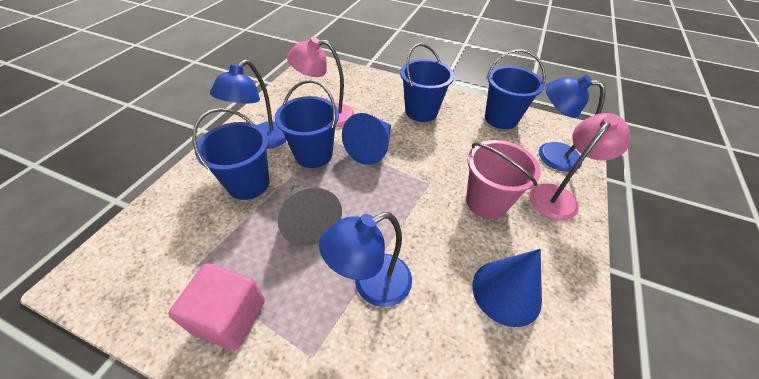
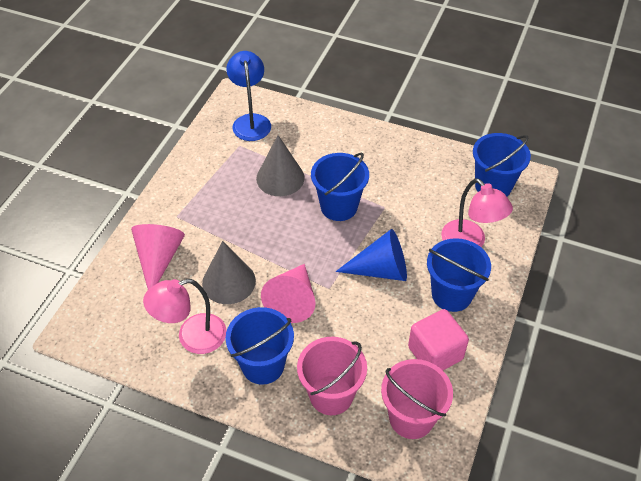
blue cone: 2 -> 1
blue lamp: 3 -> 1
grey cone: 1 -> 2
pink bucket: 1 -> 2
pink cone: 0 -> 2

